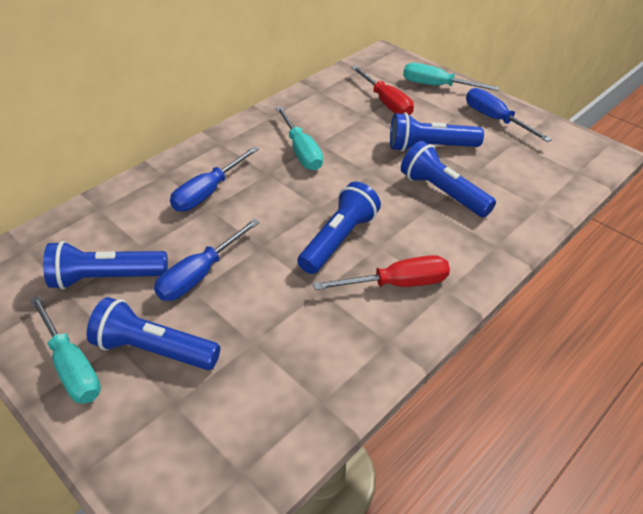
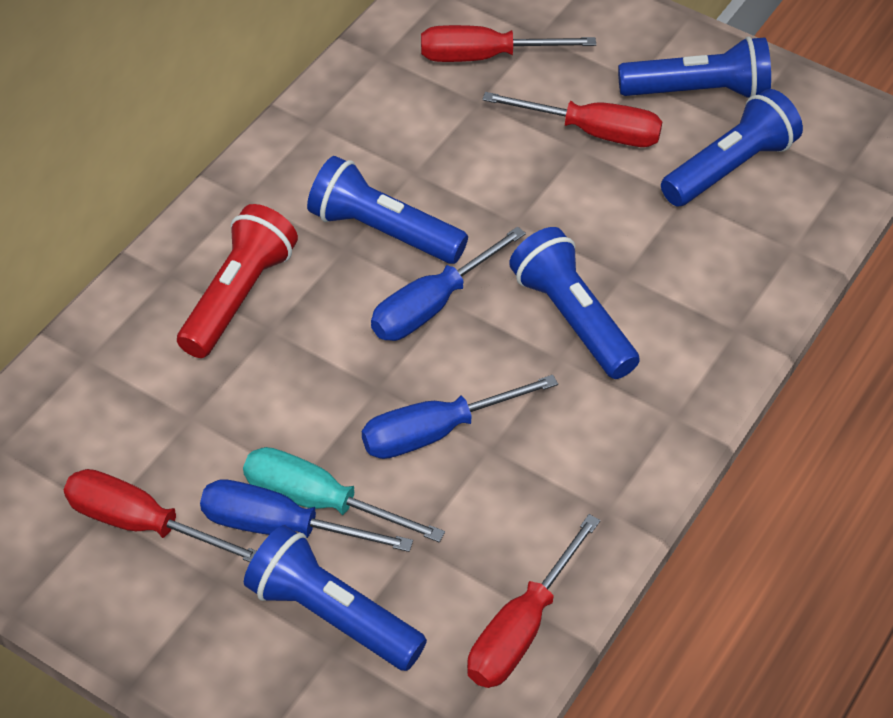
red flashlight: 0 -> 1
red screwdriver: 2 -> 4
turquoise screwdriver: 3 -> 1

